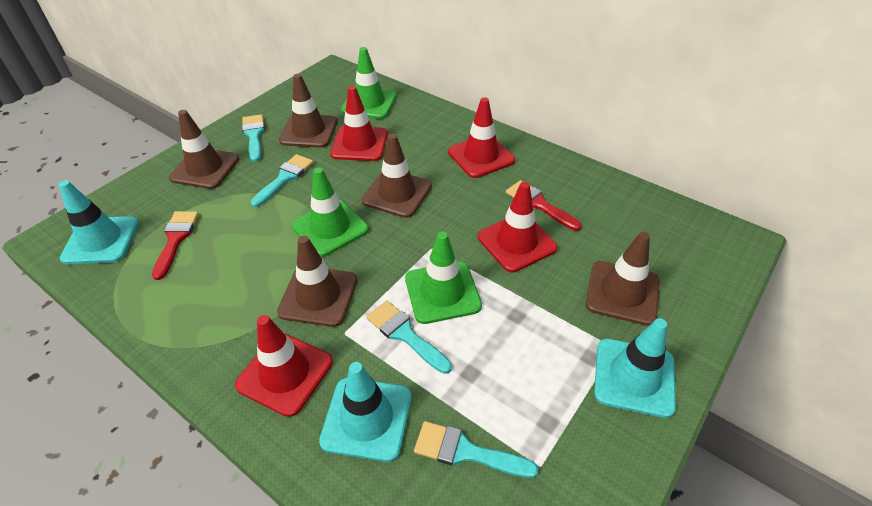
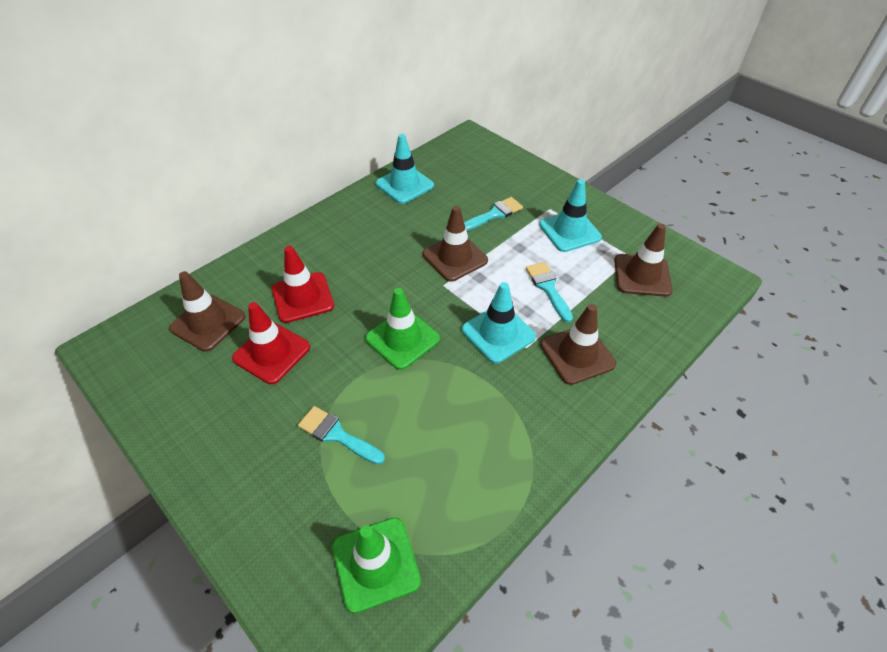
brown traffic cone: 5 -> 4
green traffic cone: 3 -> 2
red brush: 2 -> 0
red traffic cone: 4 -> 2
turquoise brush: 4 -> 3

